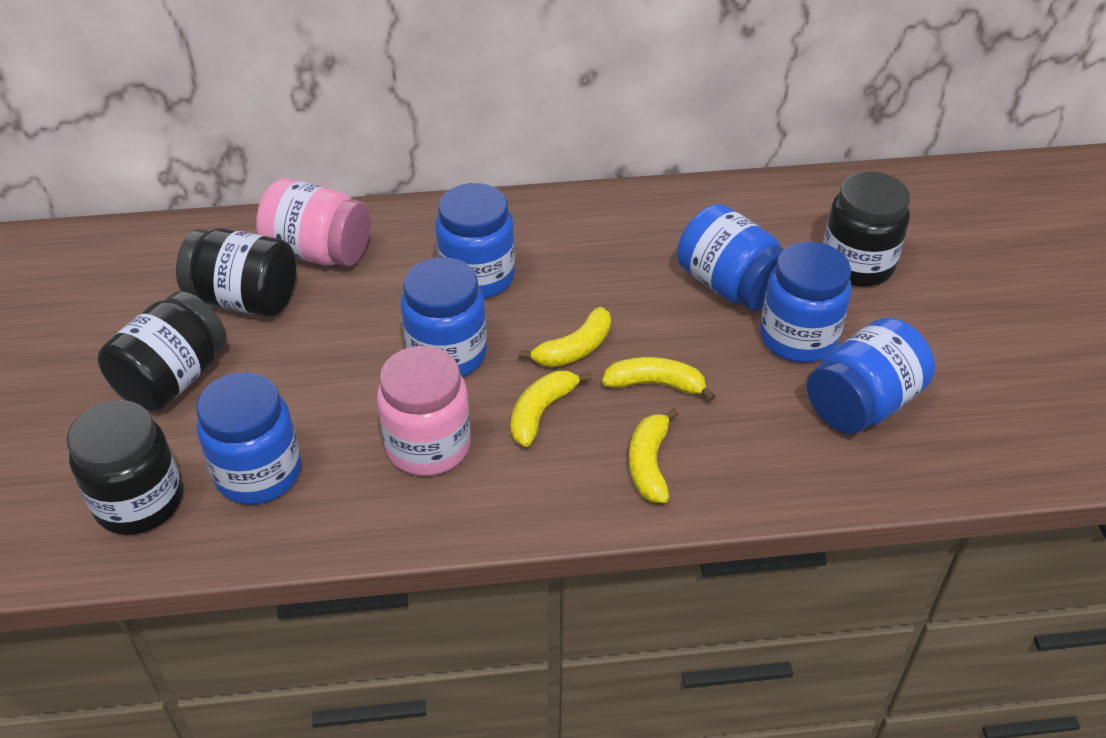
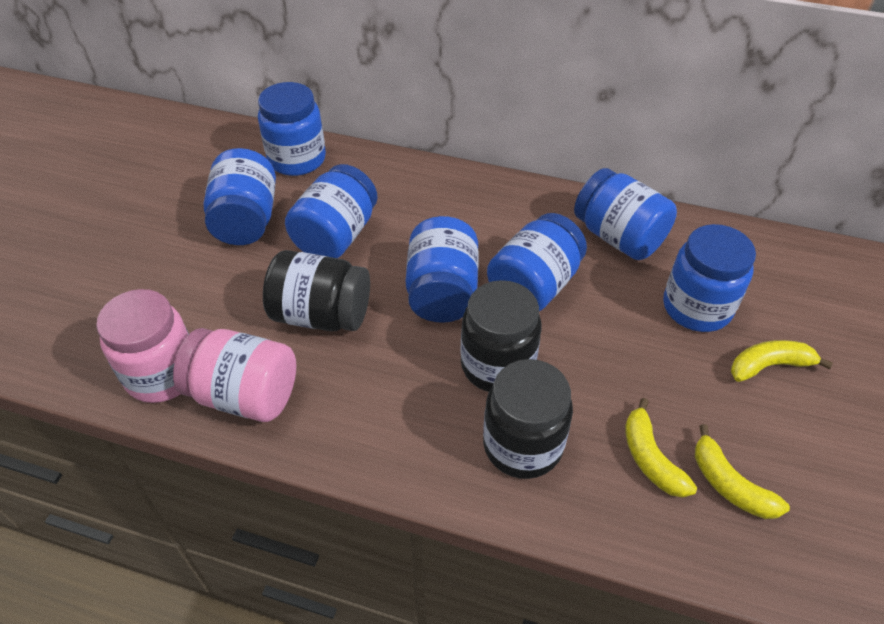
black jar: 4 -> 3
blue jar: 6 -> 7
yellow banana: 4 -> 3

